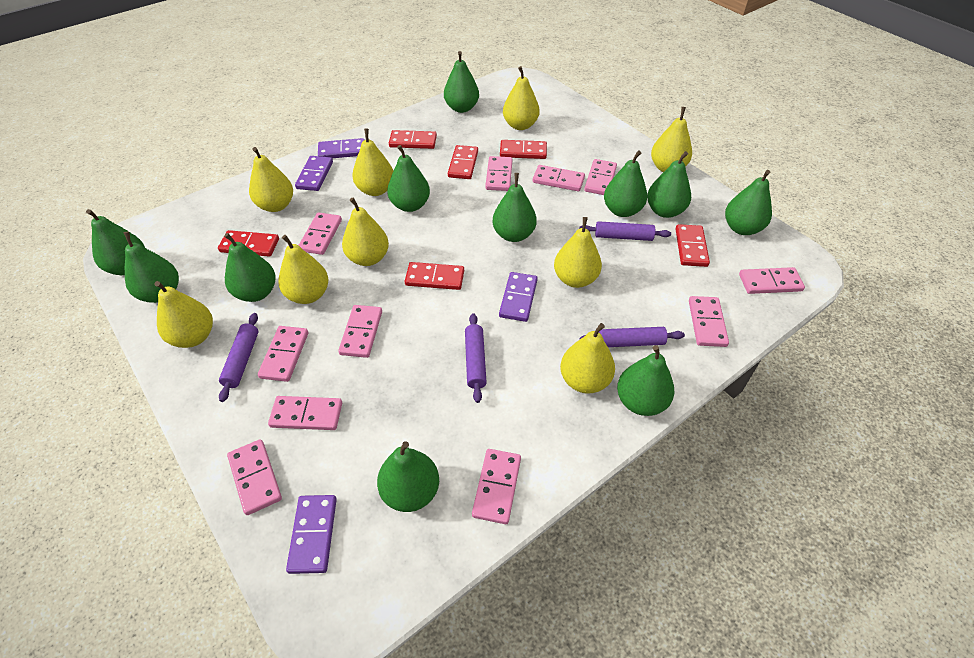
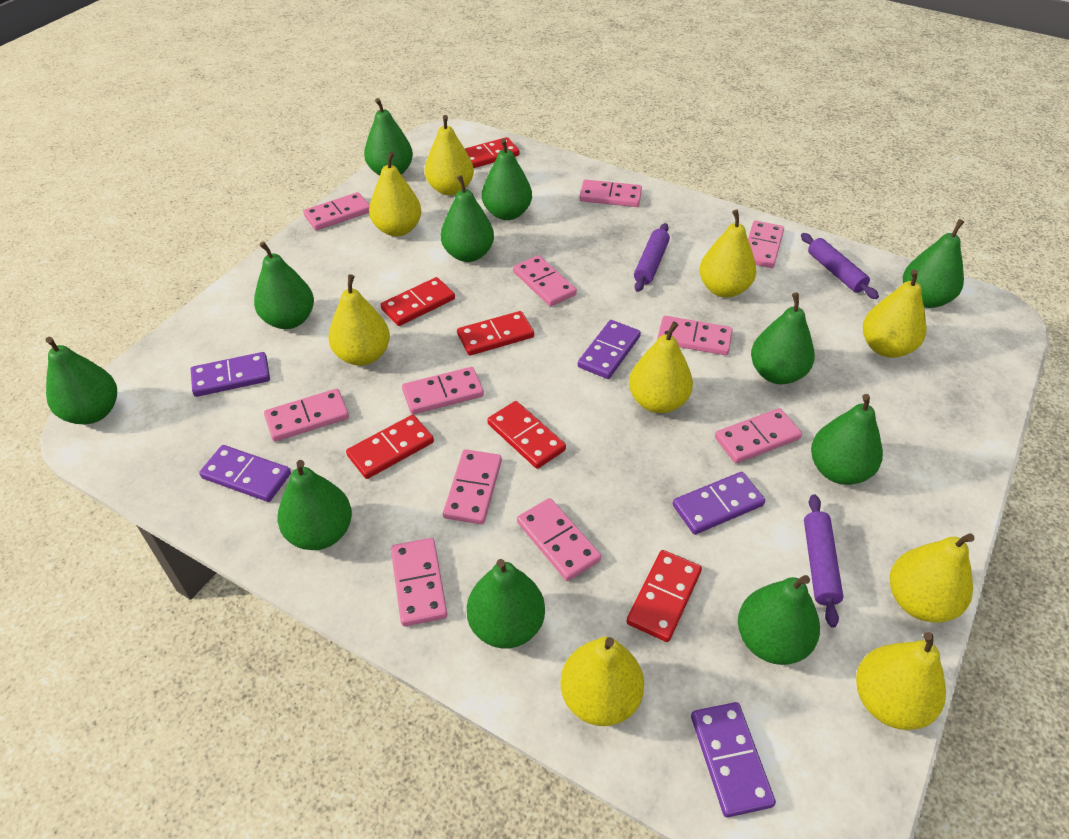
purple domino: 4 -> 5
purple rolling pin: 4 -> 3

